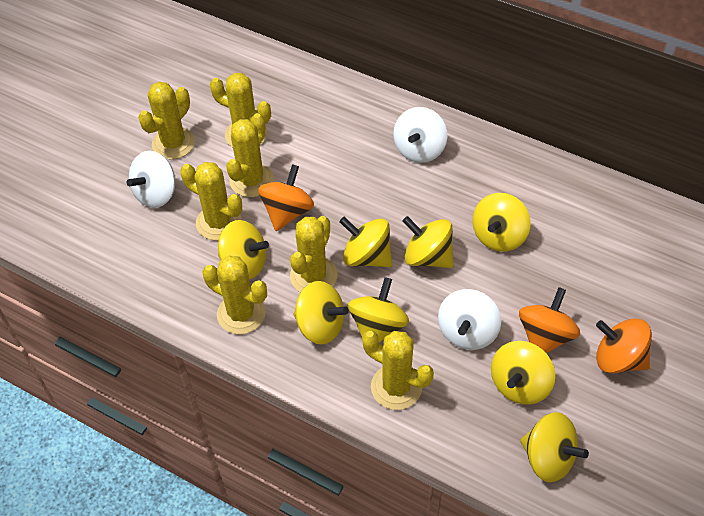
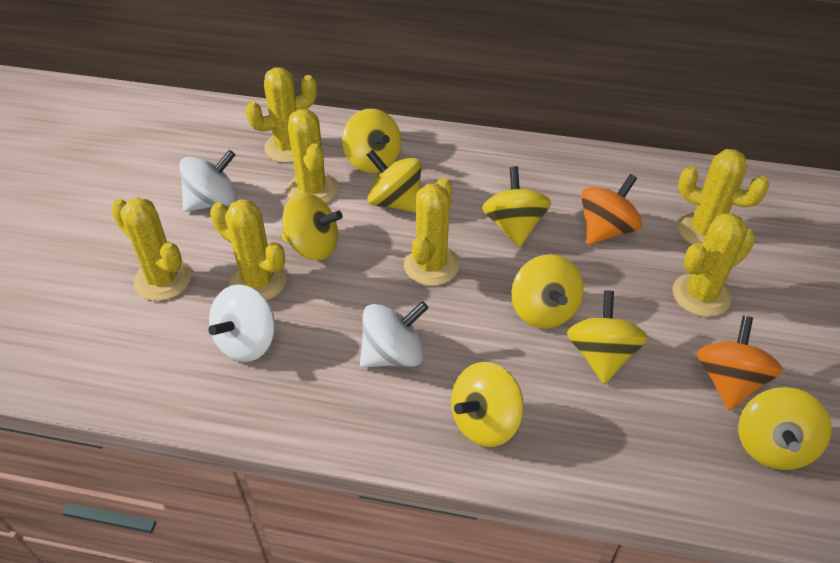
orange spinning top: 3 -> 2

